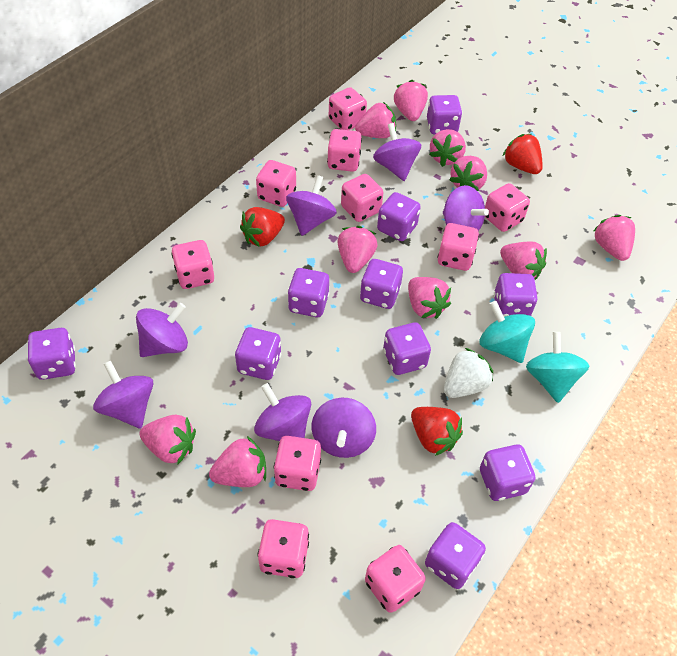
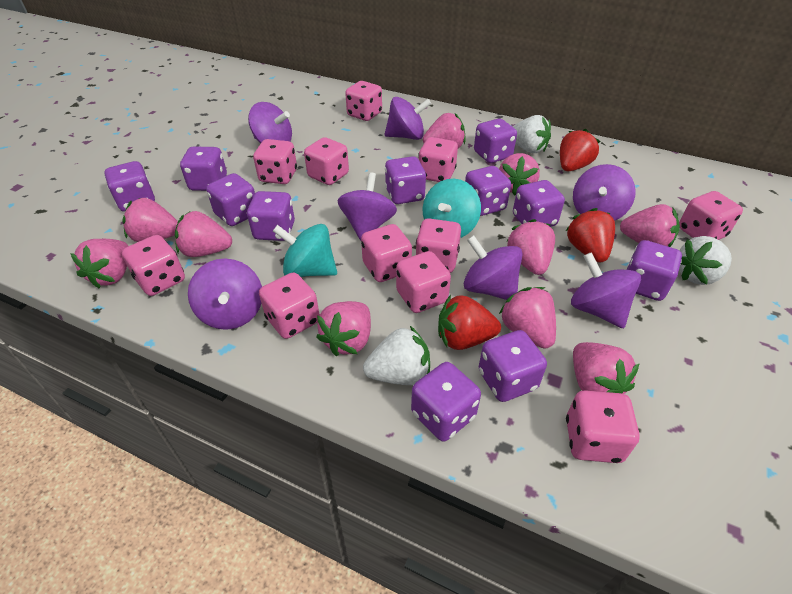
pink dice: 10 -> 11
purple dice: 10 -> 11
white strawberry: 1 -> 3

